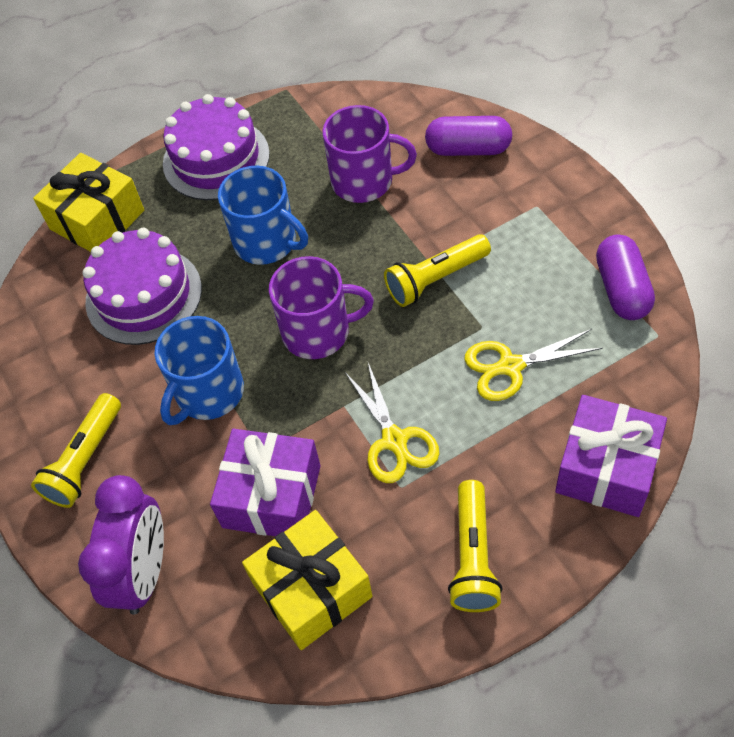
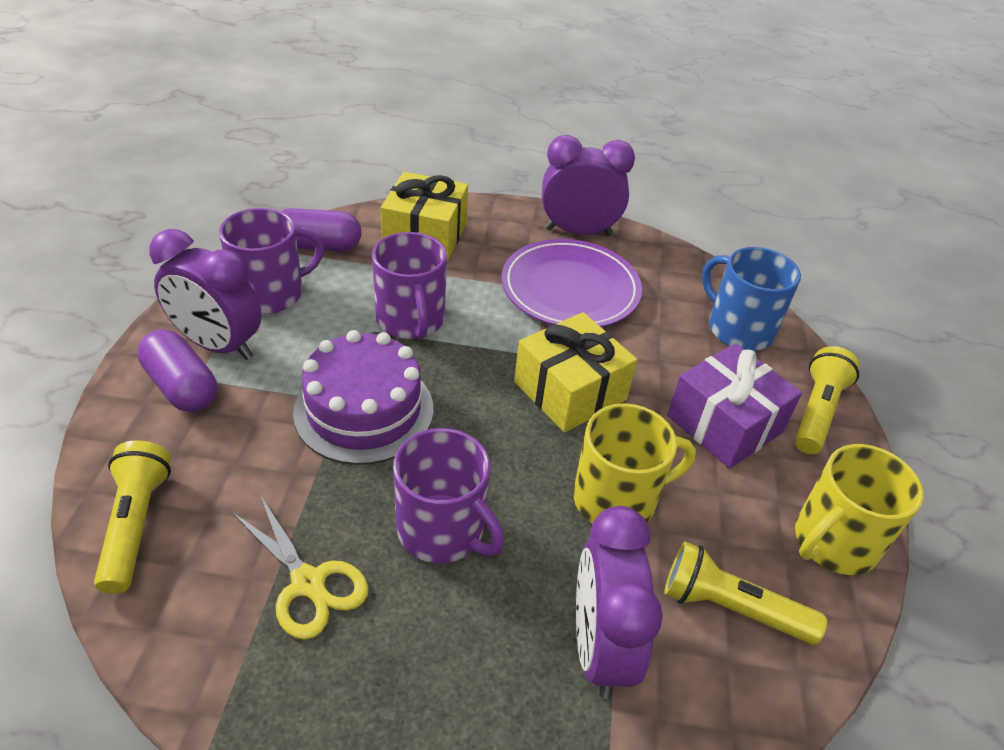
blue mug: 2 -> 1
purple cake: 2 -> 1
purple clock: 1 -> 3
purple gift: 2 -> 1
purple mug: 2 -> 3
purple plate: 0 -> 1
yellow mug: 0 -> 2
yellow scissors: 2 -> 1

